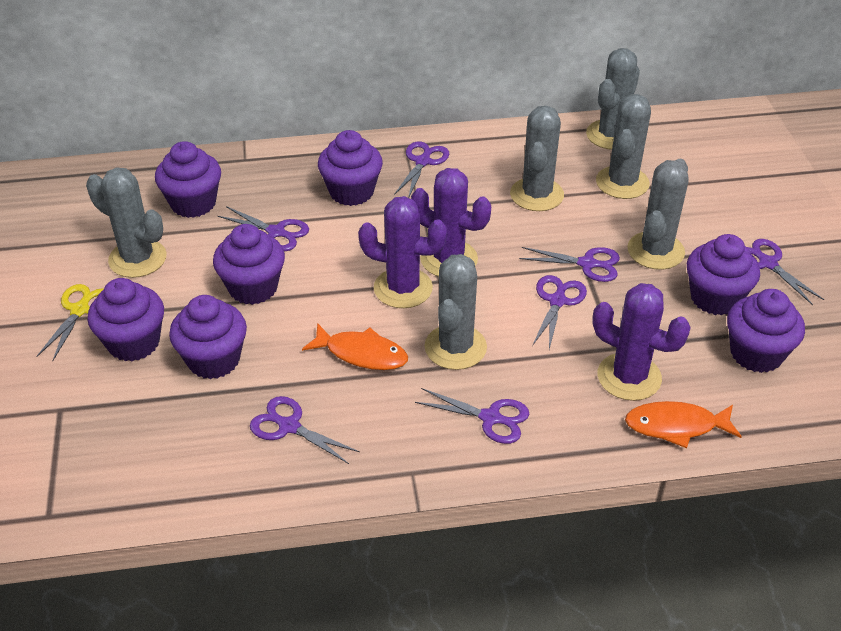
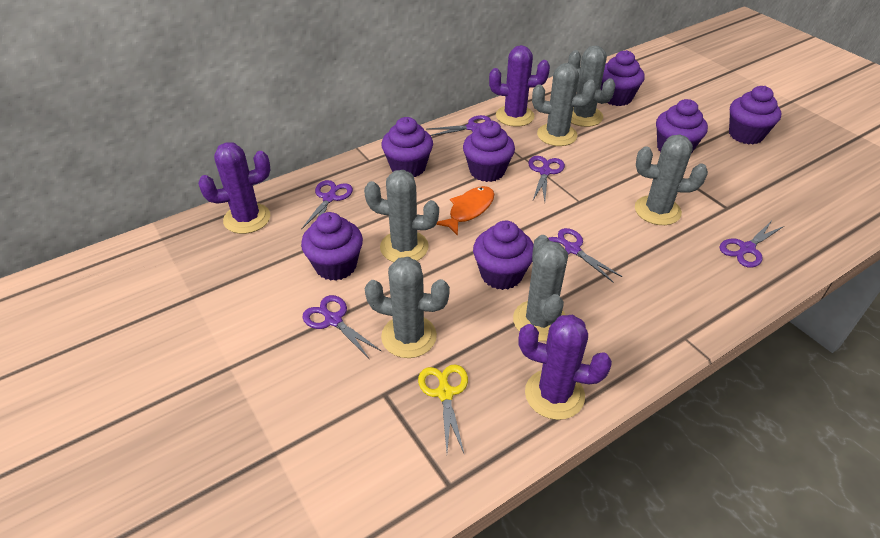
orange fish: 2 -> 1
purple scissors: 7 -> 6

